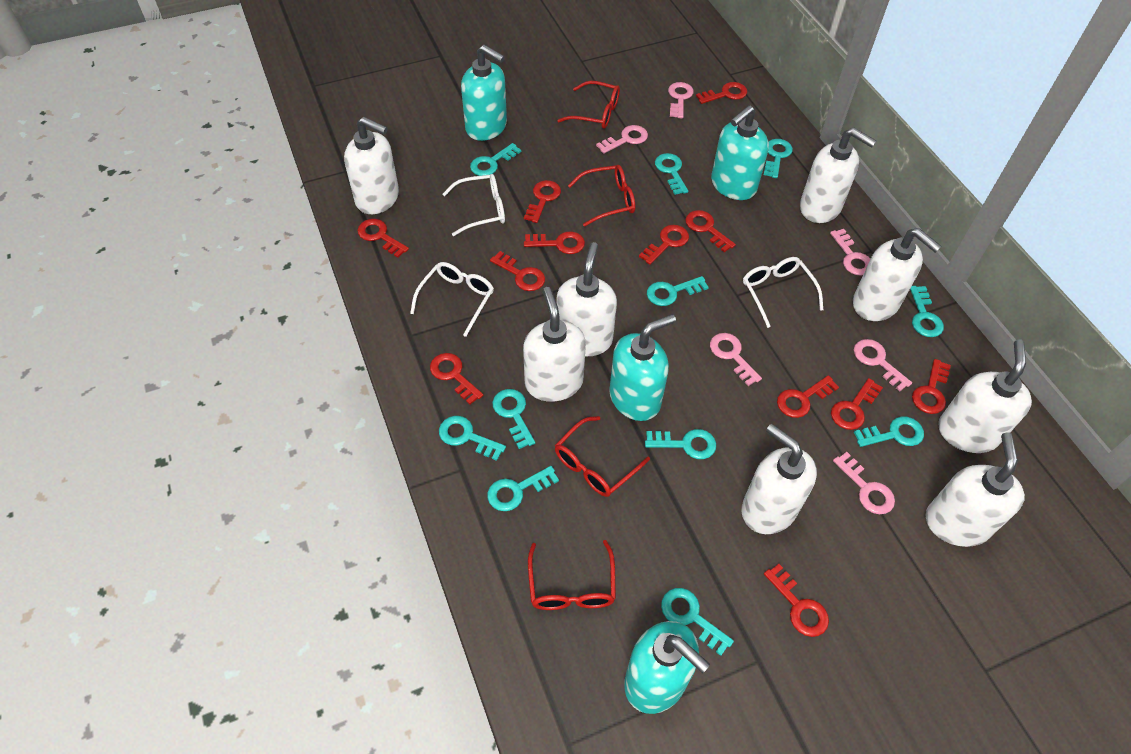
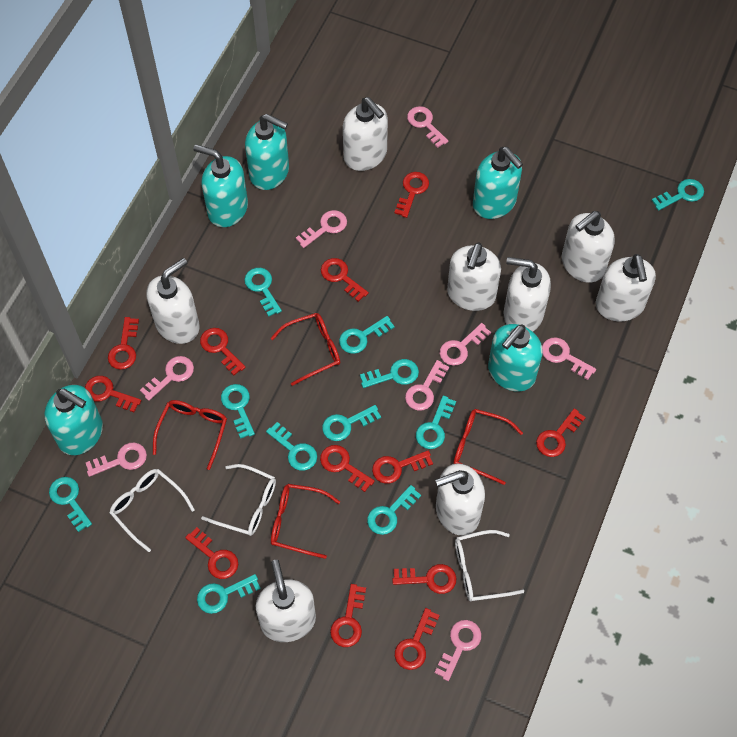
pink key: 6 -> 8
turquoise soap dispenser: 4 -> 5

